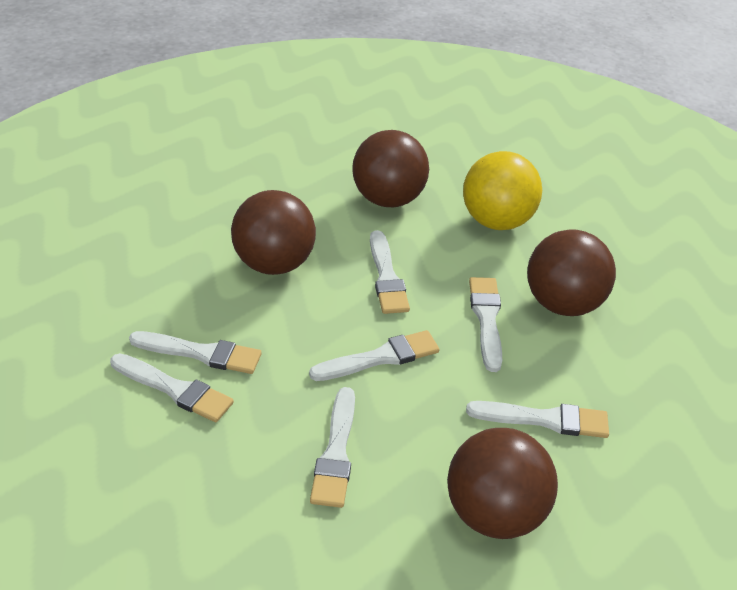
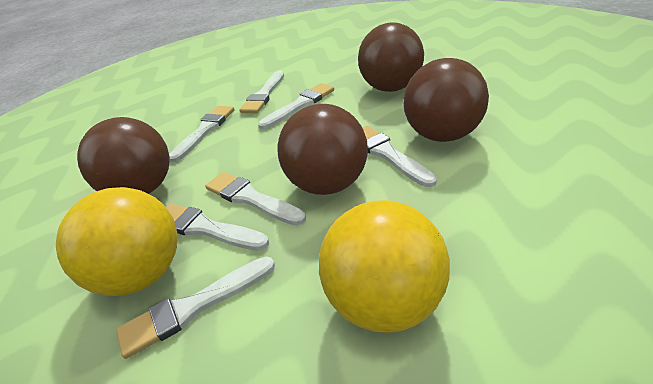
yellow ball: 1 -> 2

